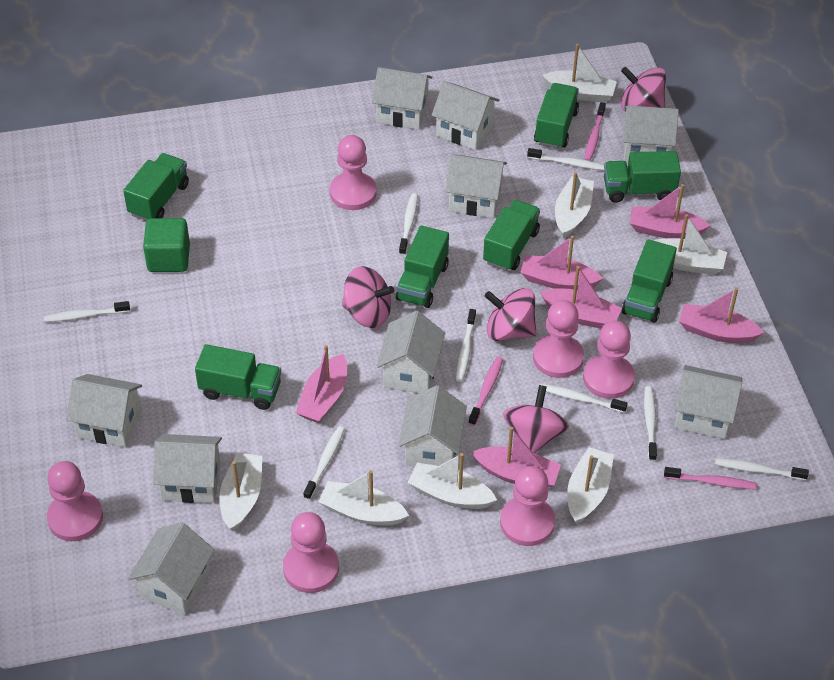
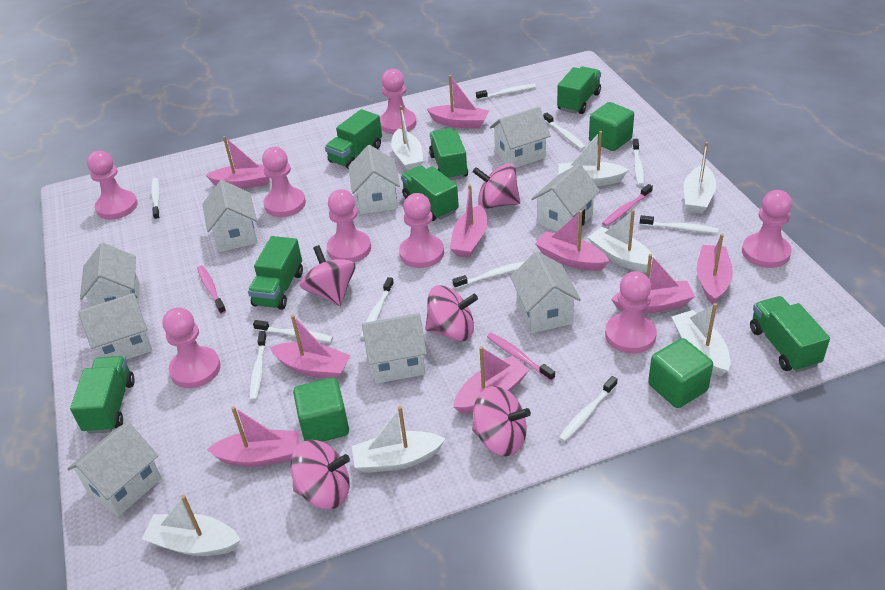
green cube: 1 -> 3
pink boat: 6 -> 9
pink pawn: 6 -> 8
pink spinning top: 4 -> 5
white house: 10 -> 9
white toothbrush: 8 -> 10

